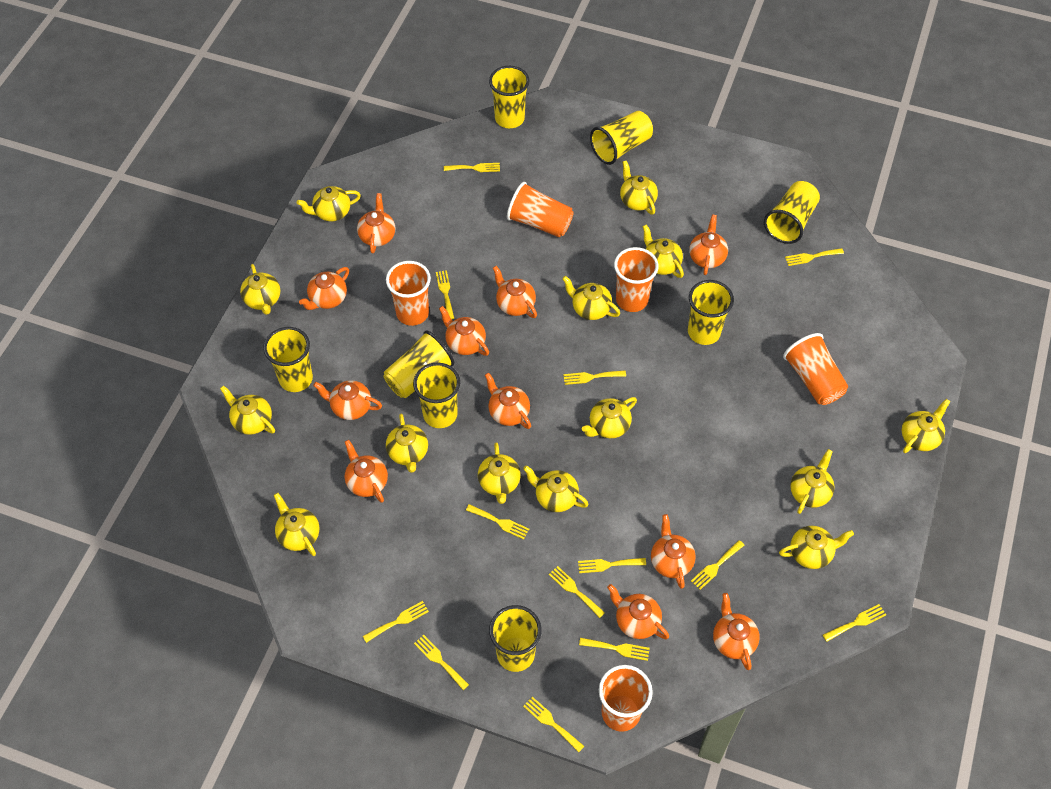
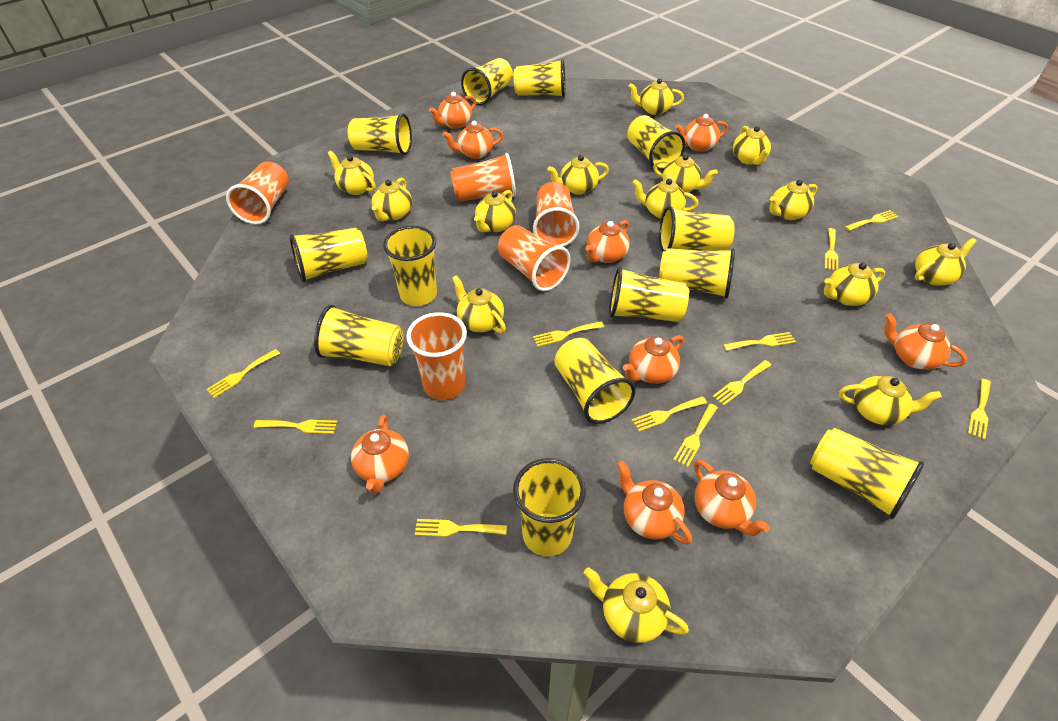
orange teapot: 11 -> 9
yellow cup: 8 -> 13
yellow fork: 13 -> 11

